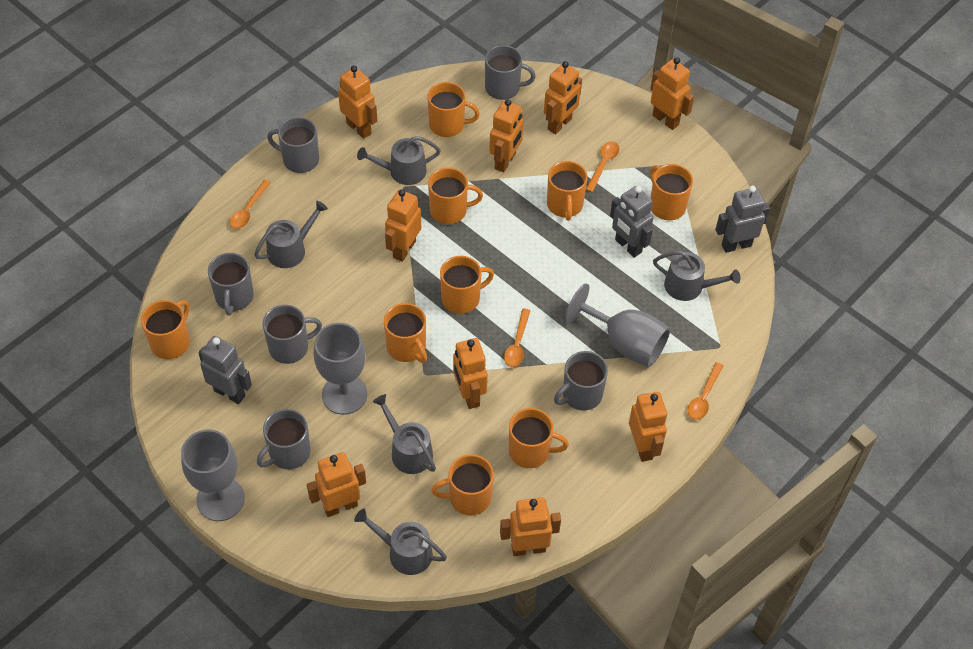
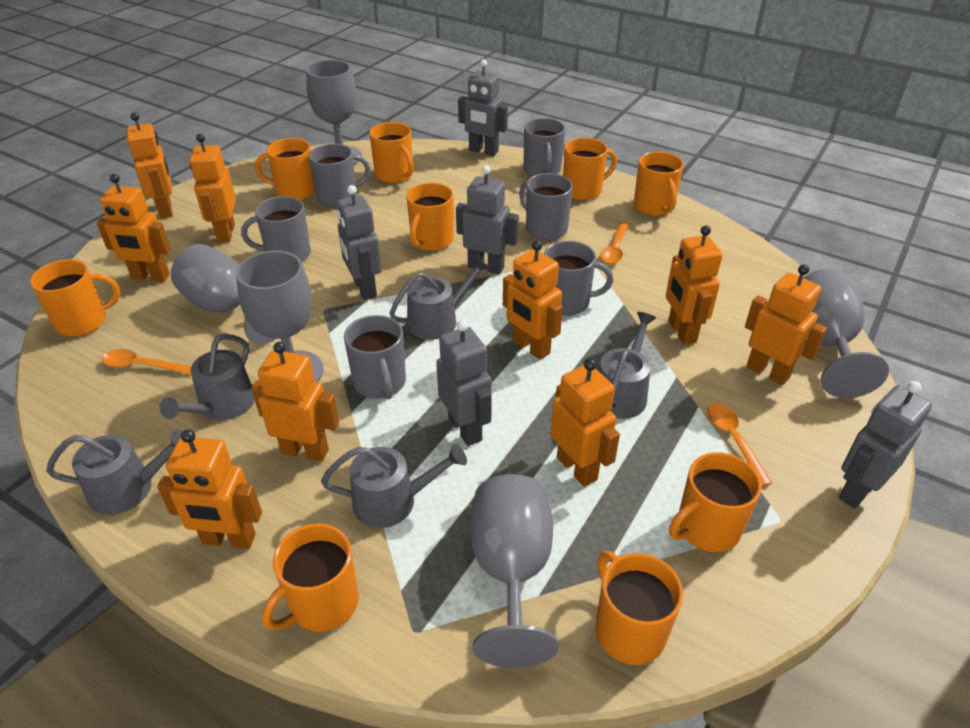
grey goblet: 3 -> 5
grey robot: 3 -> 5
orange spoon: 4 -> 3

